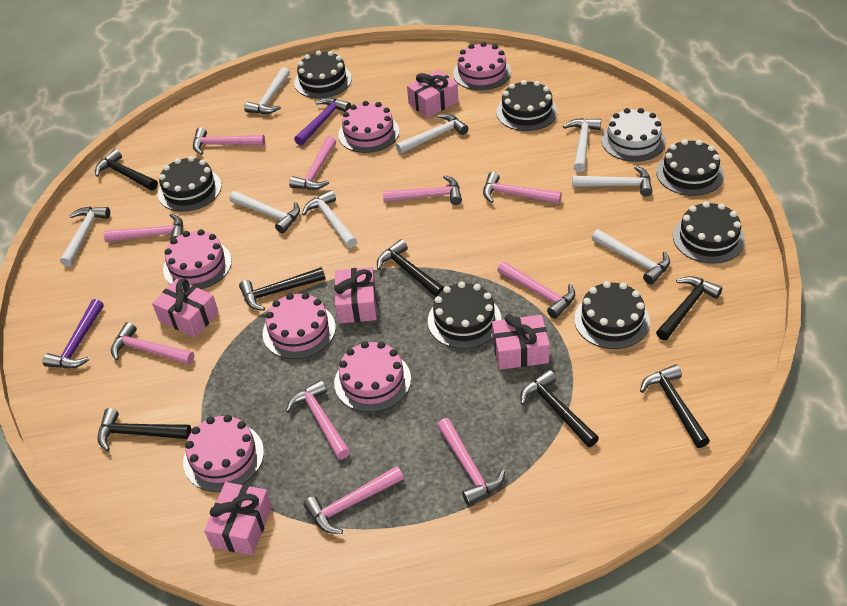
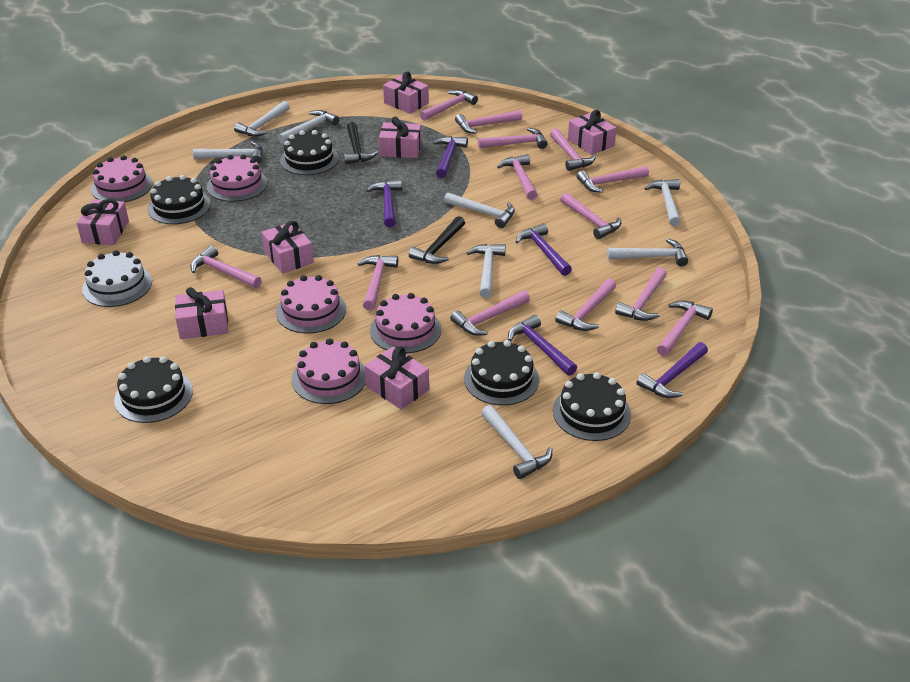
black cake: 7 -> 5
black hammer: 7 -> 2
pink cake: 6 -> 5
pink gift: 5 -> 7
pink hammer: 10 -> 13
purple hammer: 2 -> 5

